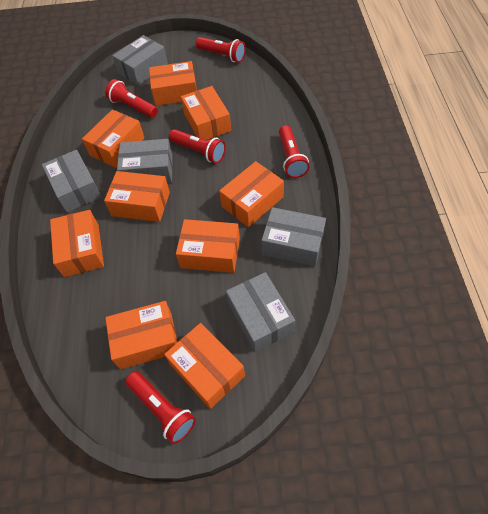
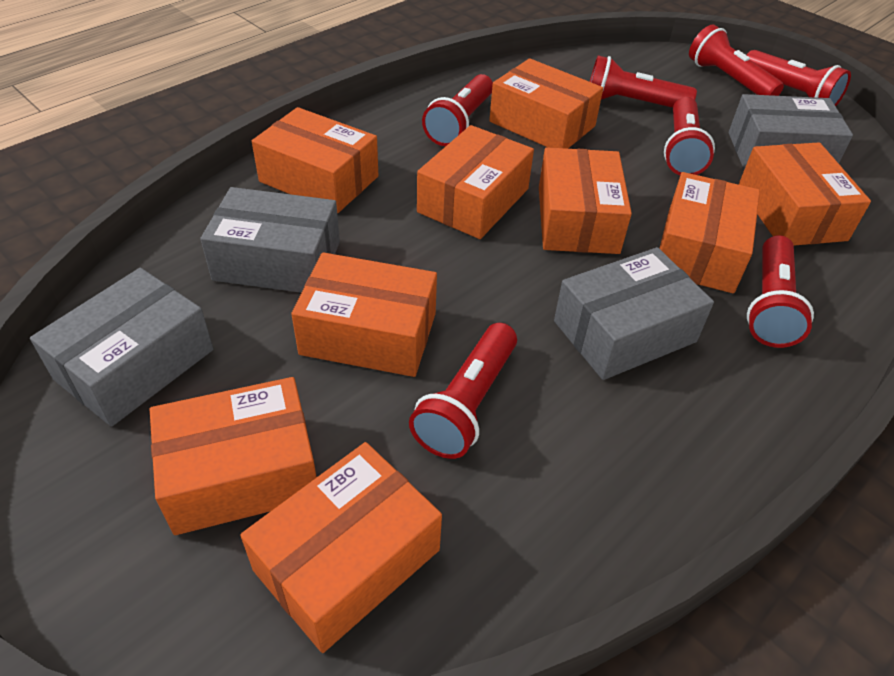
grey box: 5 -> 4
red flashlight: 5 -> 7

